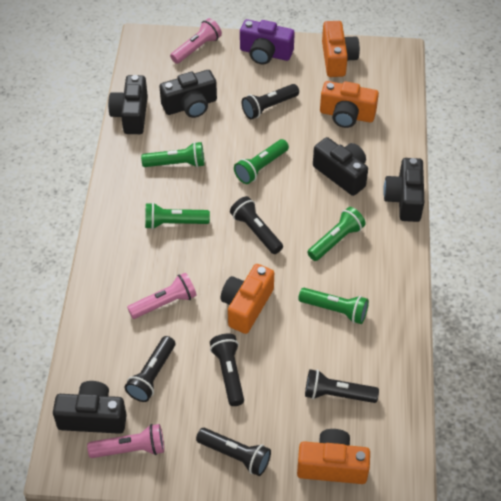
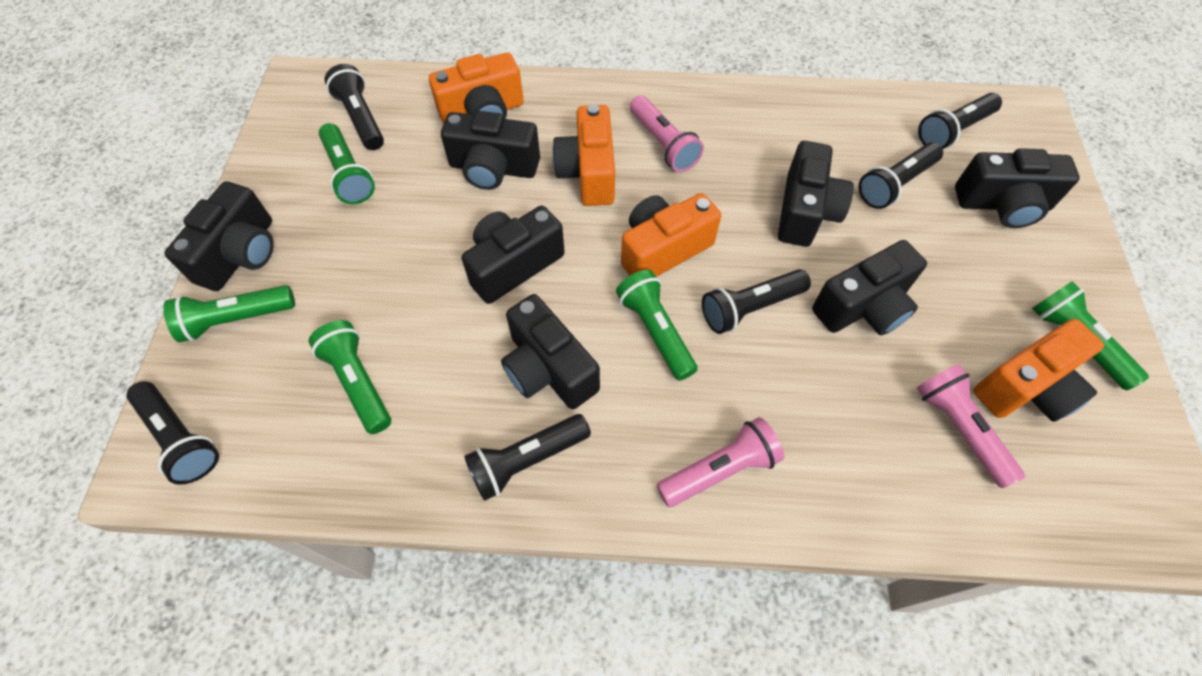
black camera: 5 -> 7
purple camera: 1 -> 0

